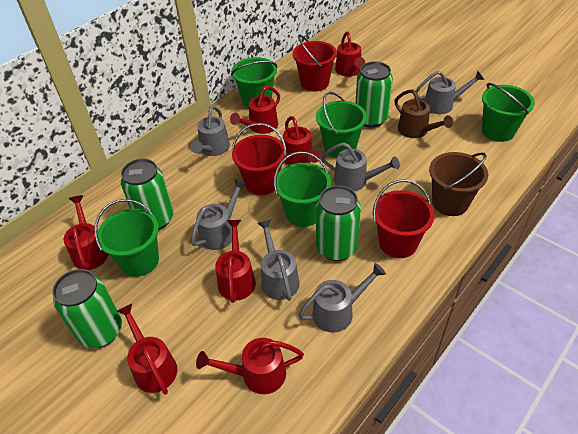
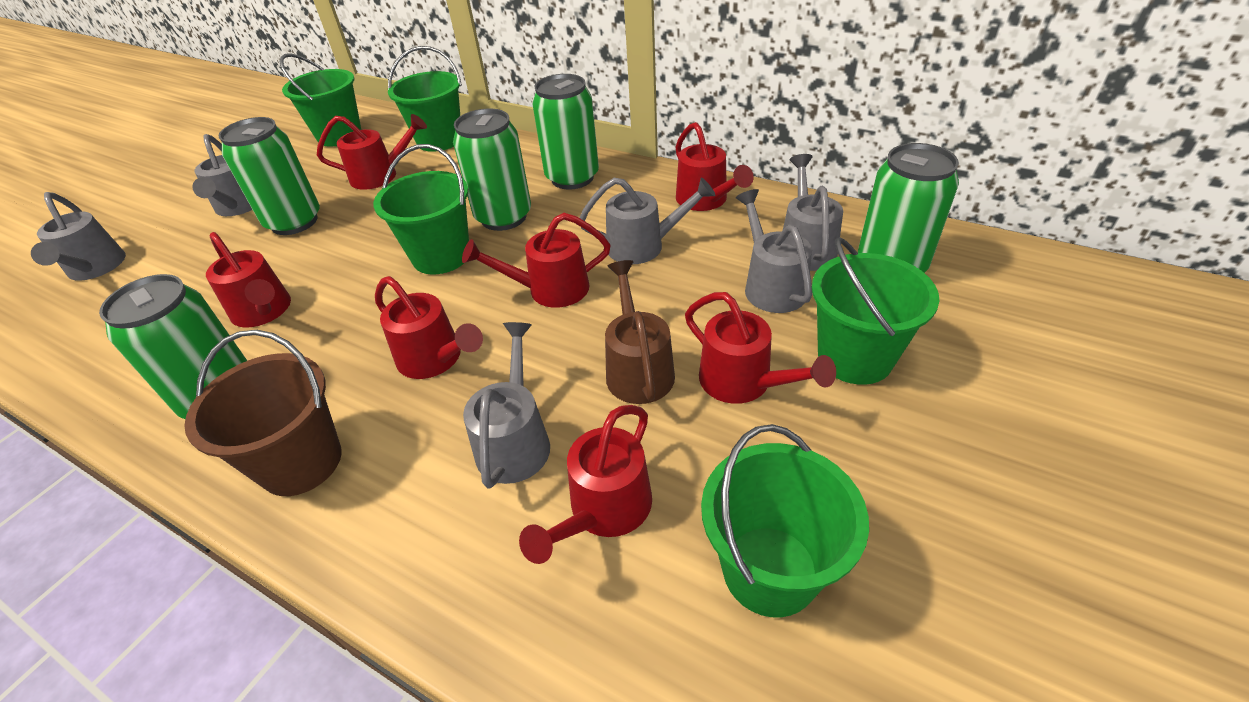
green can: 4 -> 5
red bucket: 3 -> 0

